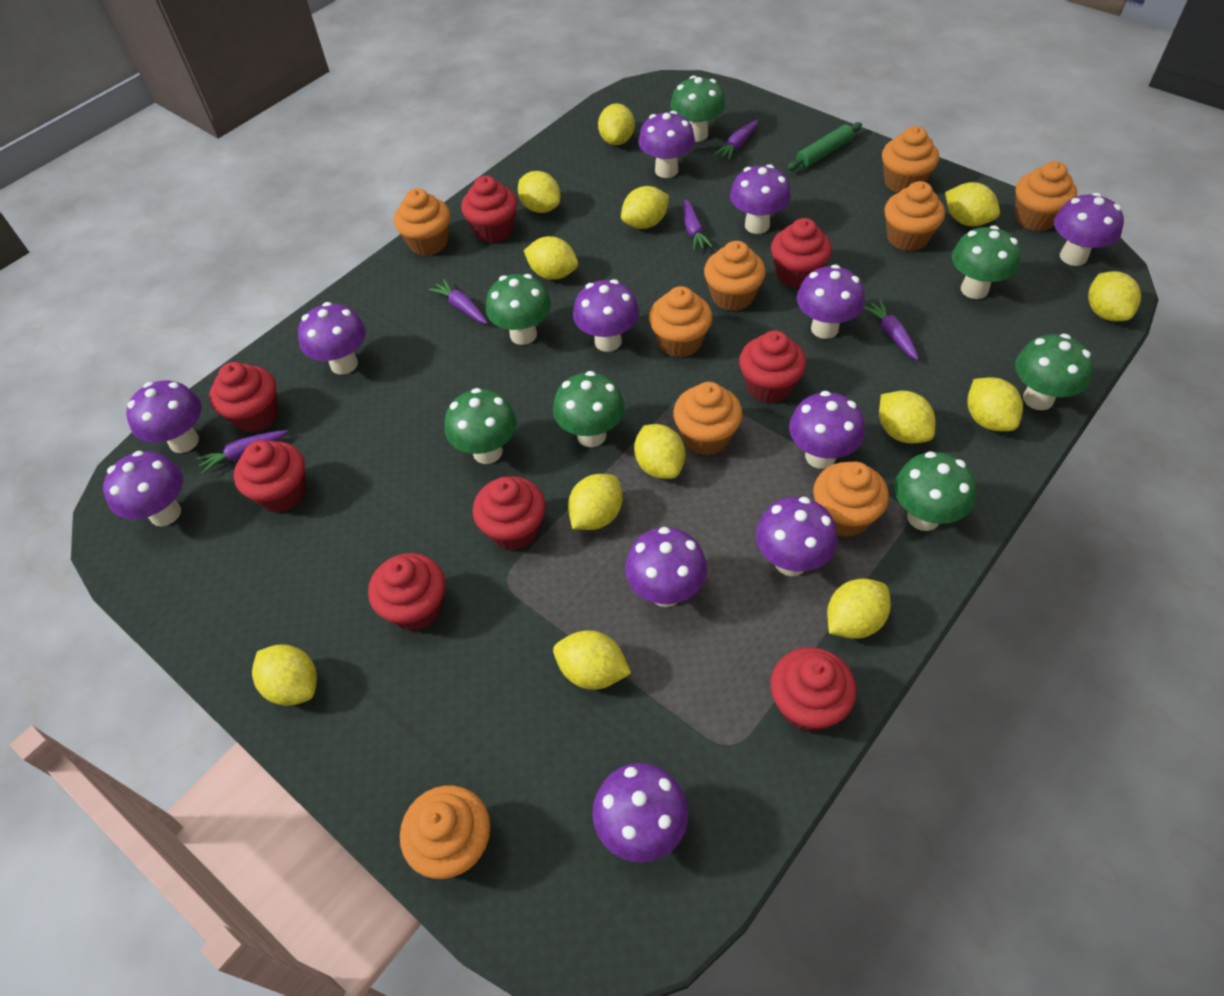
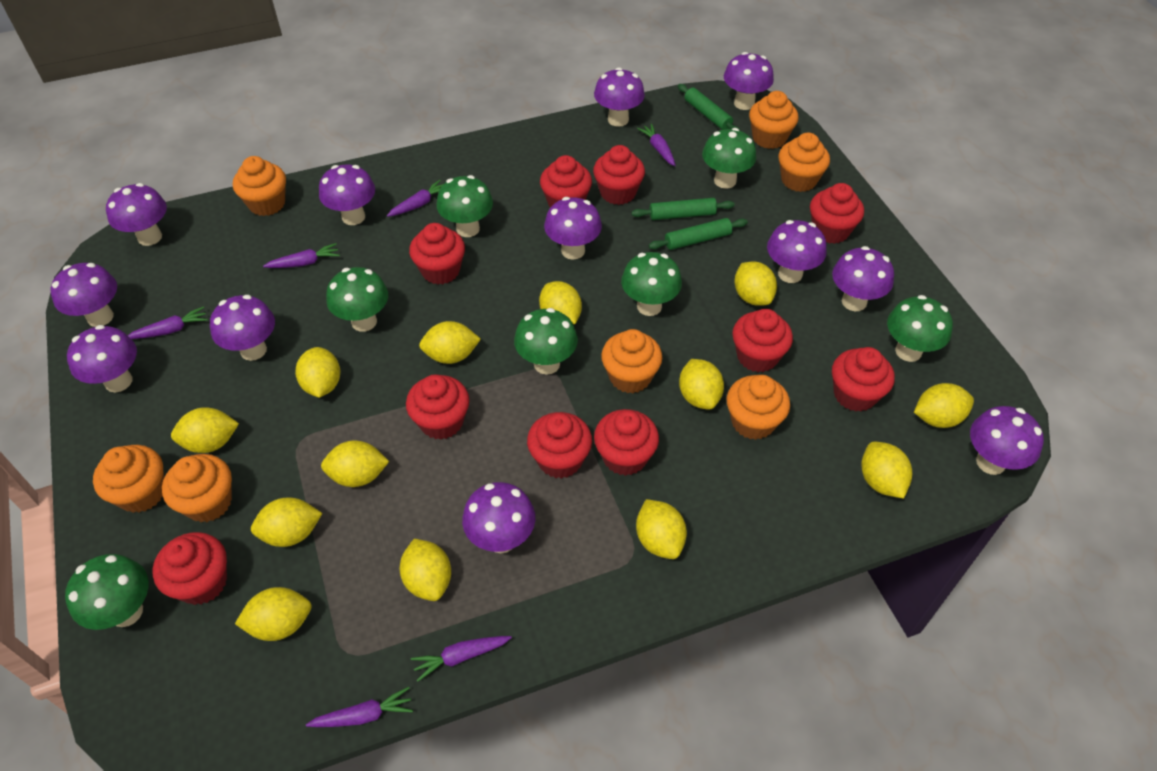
green rolling pin: 1 -> 3
orange cupcake: 9 -> 7
purple carrot: 5 -> 6
red cupcake: 8 -> 10

